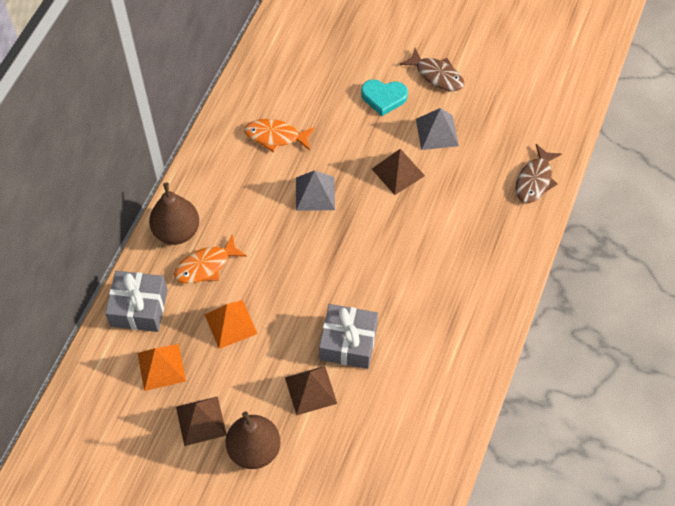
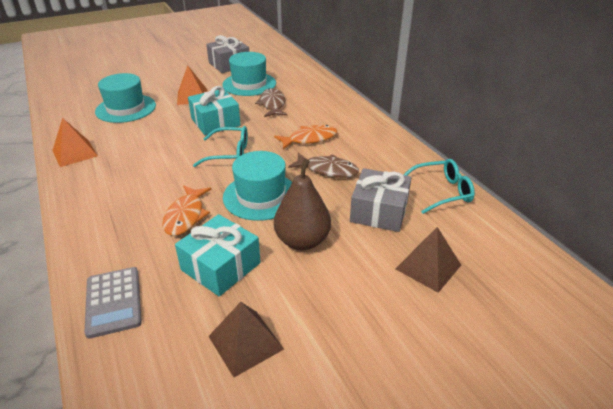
brown pear: 2 -> 1
brown pyramid: 3 -> 2
grey calculator: 0 -> 1
grey pyramid: 2 -> 0
turquoise gift: 0 -> 2
turquoise glasses: 0 -> 2
turquoise hat: 0 -> 3
turquoise heart: 1 -> 0

